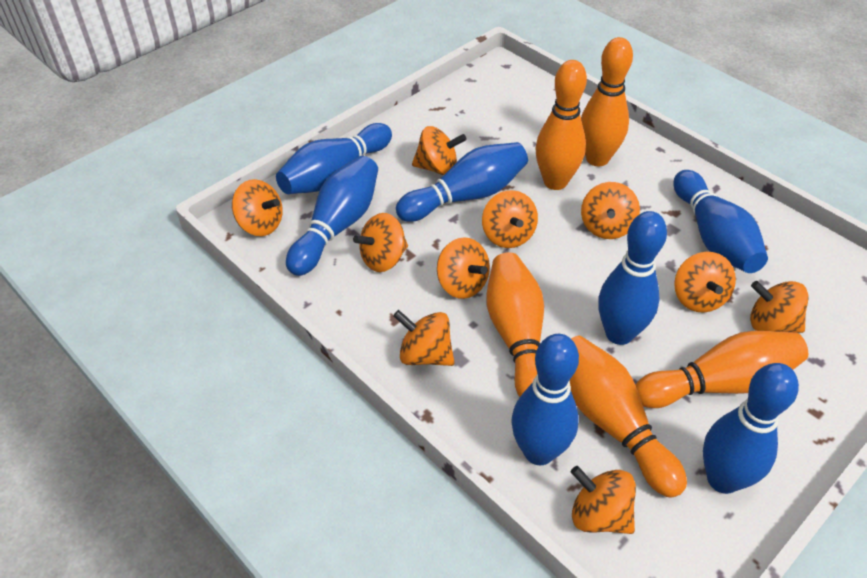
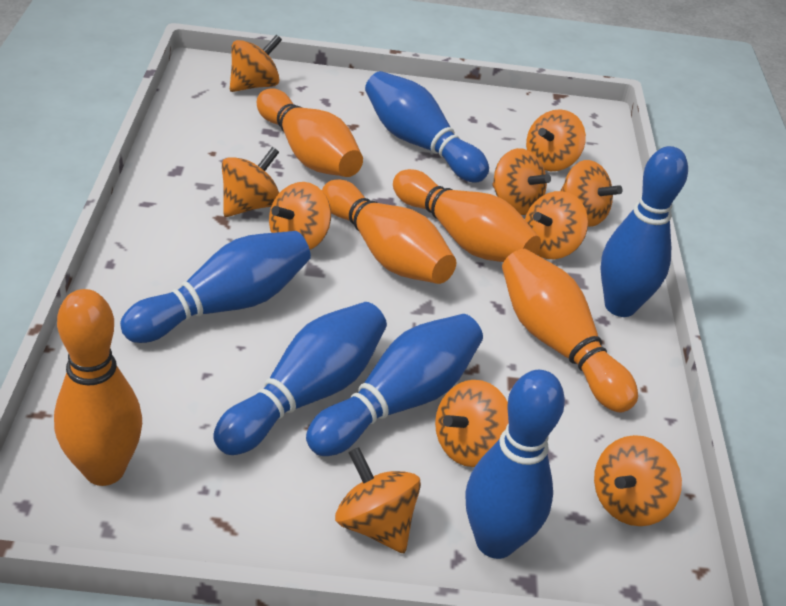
blue bowling pin: 7 -> 6

